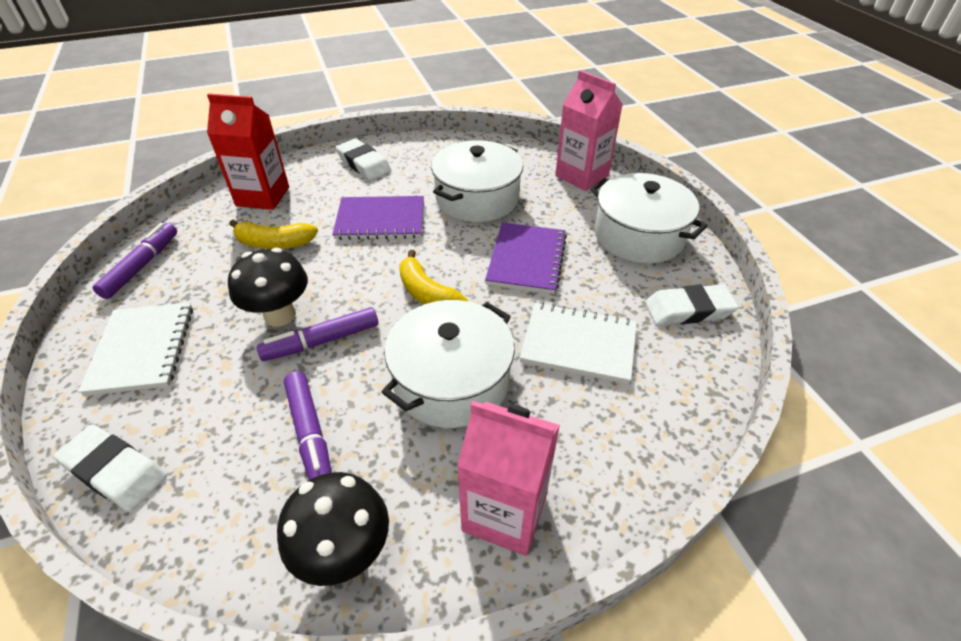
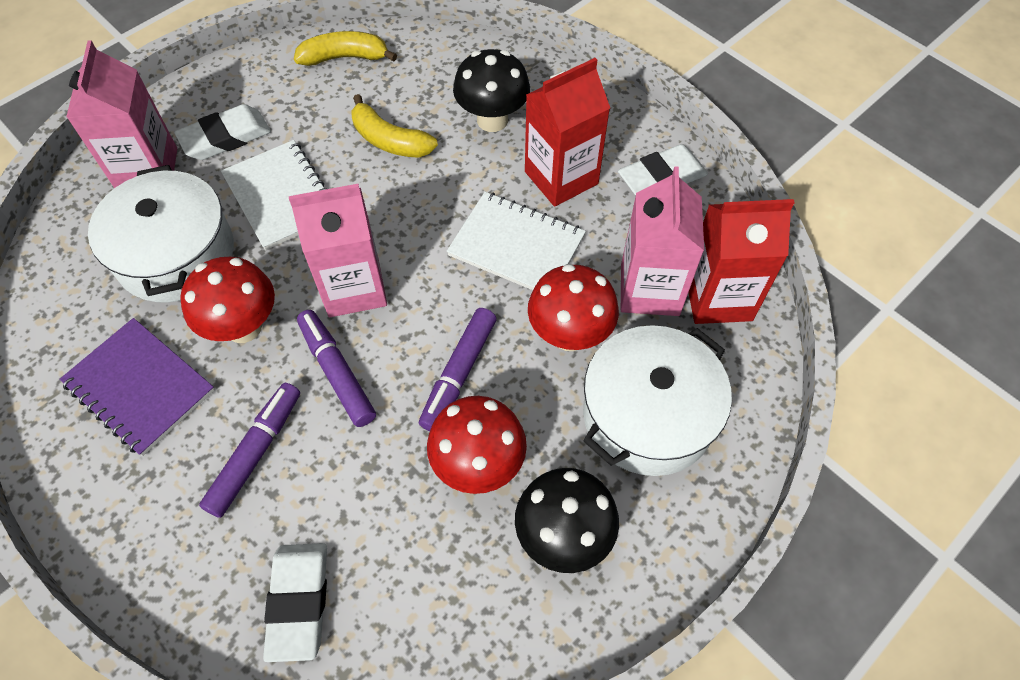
pink carton: 2 -> 3
purple notebook: 2 -> 1
red carton: 1 -> 2
red mushroom: 0 -> 3
white pot: 3 -> 2

